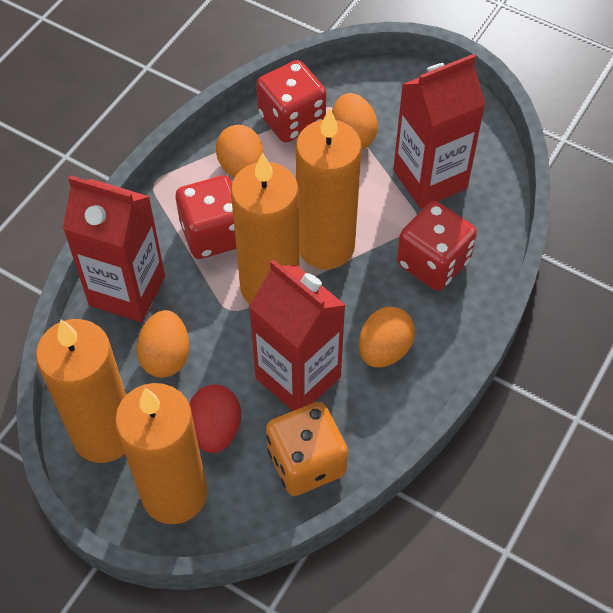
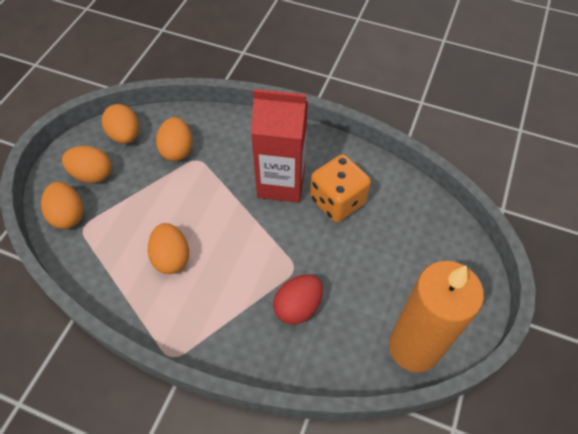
orange candle: 4 -> 1
orange egg: 4 -> 5
red carton: 3 -> 1
red dice: 3 -> 0

